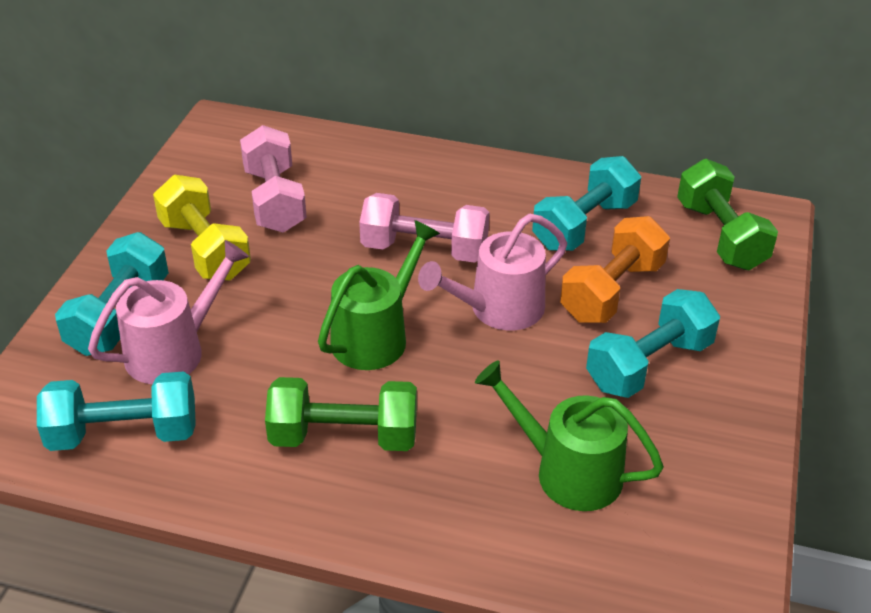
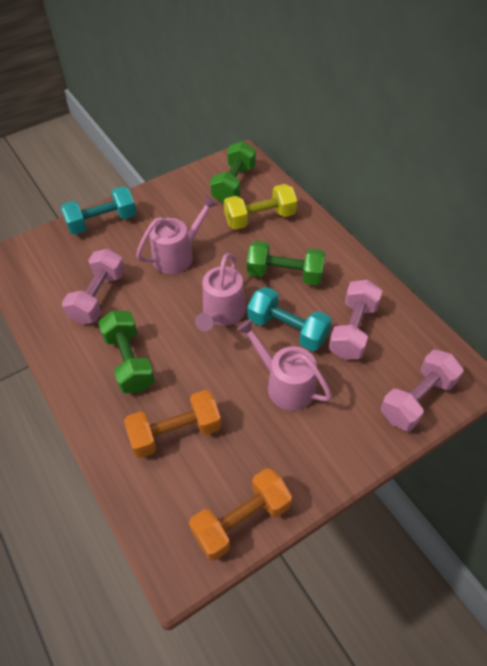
green dumbbell: 2 -> 3
green watering can: 2 -> 0
orange dumbbell: 1 -> 2
pink dumbbell: 2 -> 3
pink watering can: 2 -> 3
turquoise dumbbell: 4 -> 2

